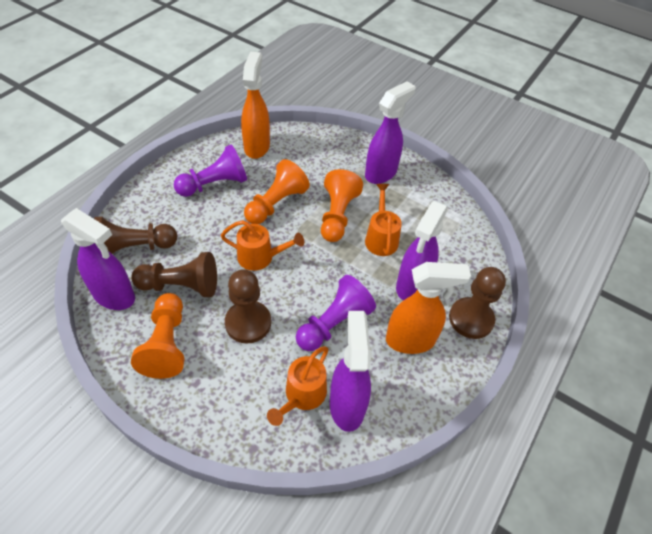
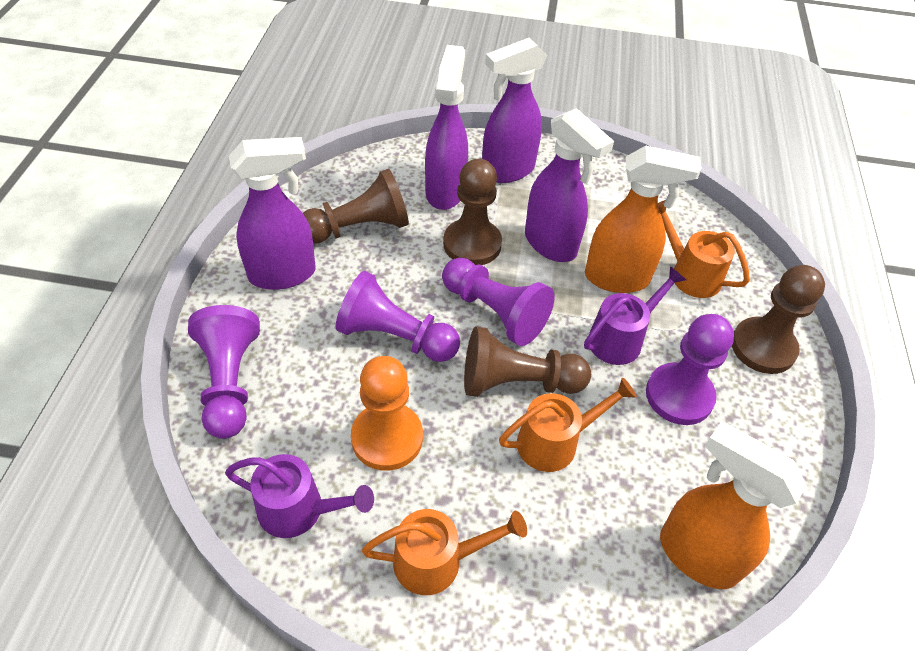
orange pawn: 3 -> 1
purple pawn: 2 -> 4
purple watering can: 0 -> 2

